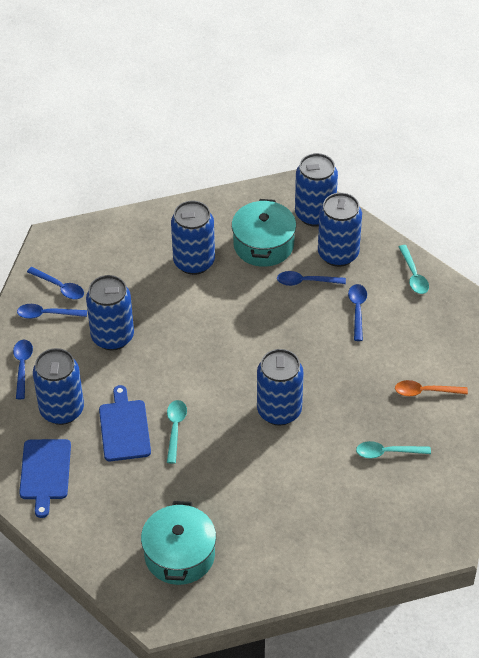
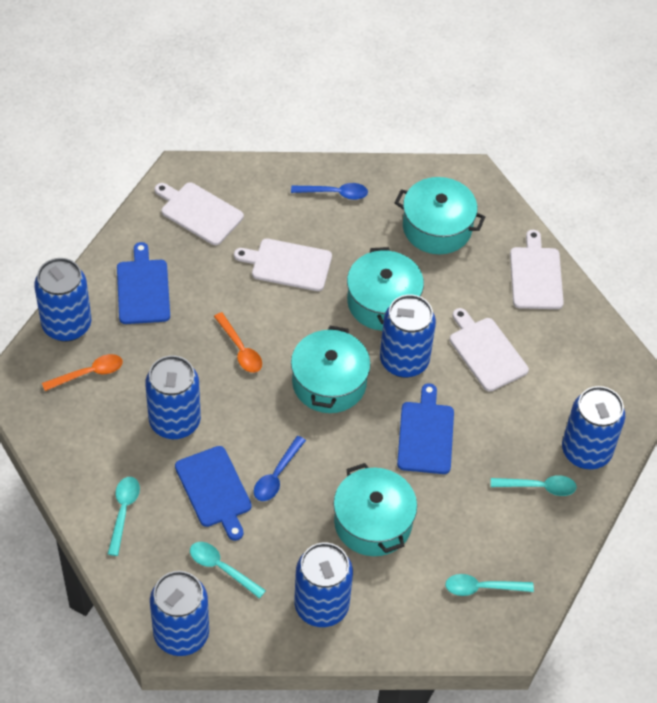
blue cutting board: 2 -> 3
blue spoon: 5 -> 2
orange spoon: 1 -> 2
turquoise pot: 2 -> 4
turquoise spoon: 3 -> 4
white cutting board: 0 -> 4

